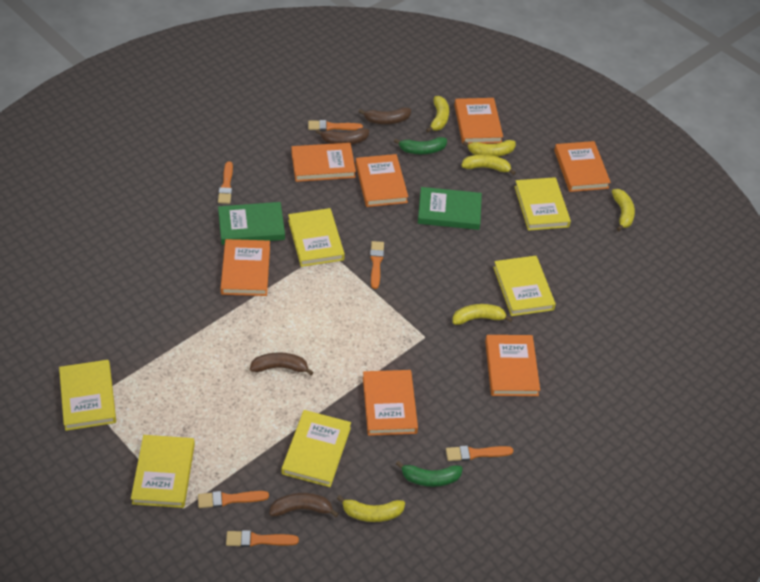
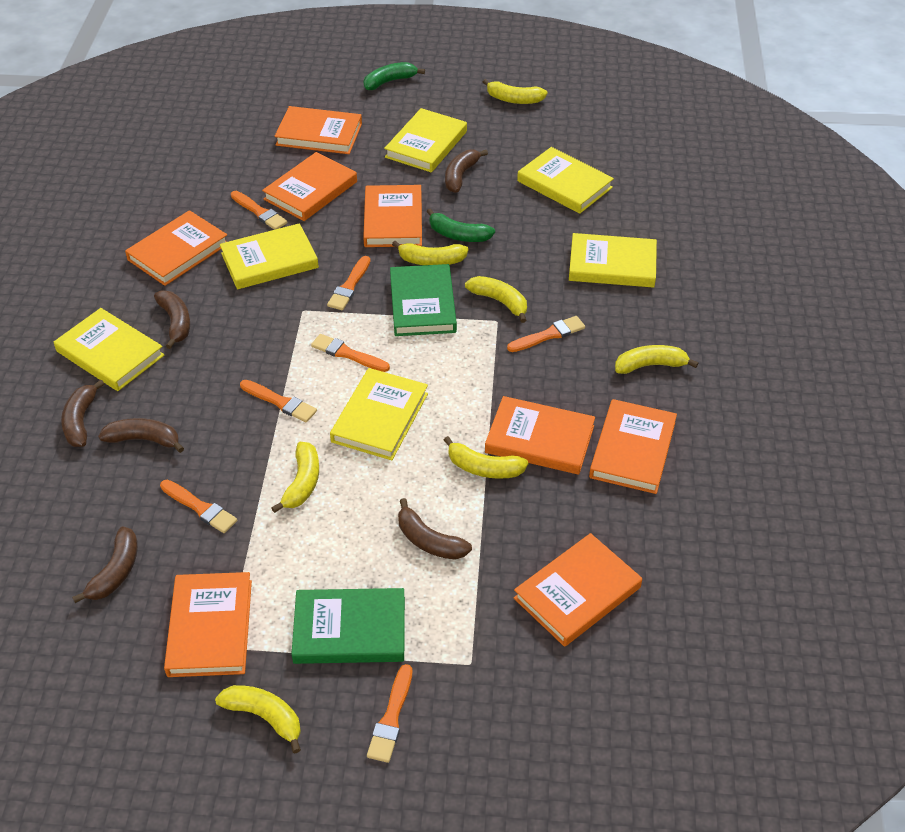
brown banana: 4 -> 6
orange book: 7 -> 8
orange brush: 6 -> 7
yellow banana: 6 -> 7

